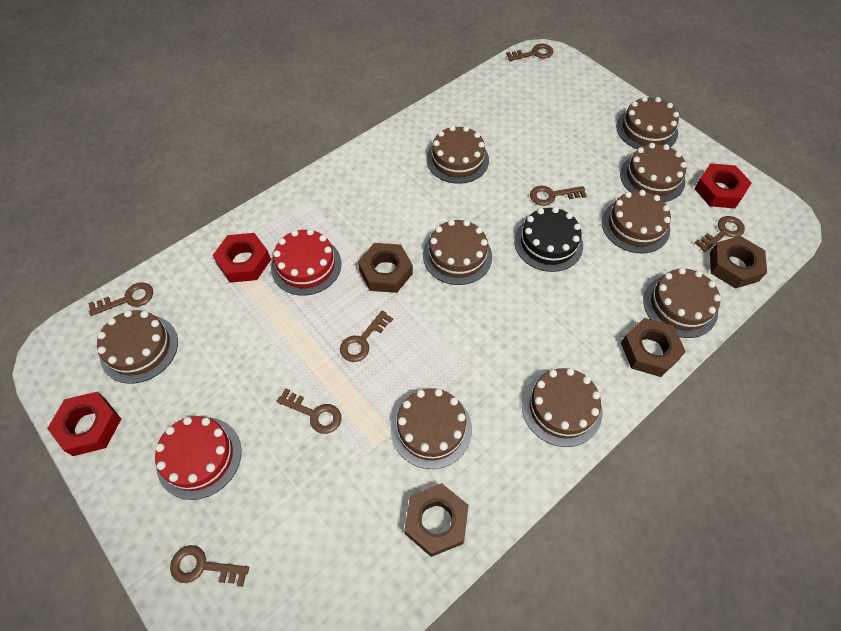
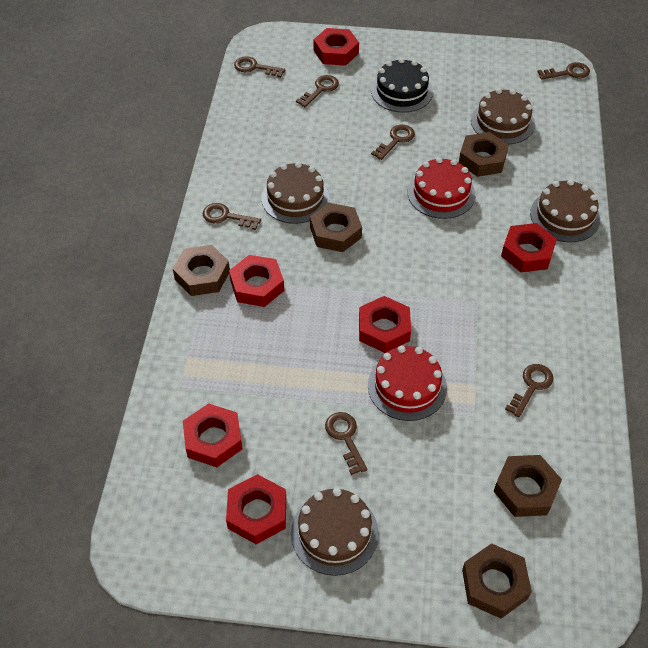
brown cake: 9 -> 4
brown nut: 4 -> 5
red nut: 3 -> 6

